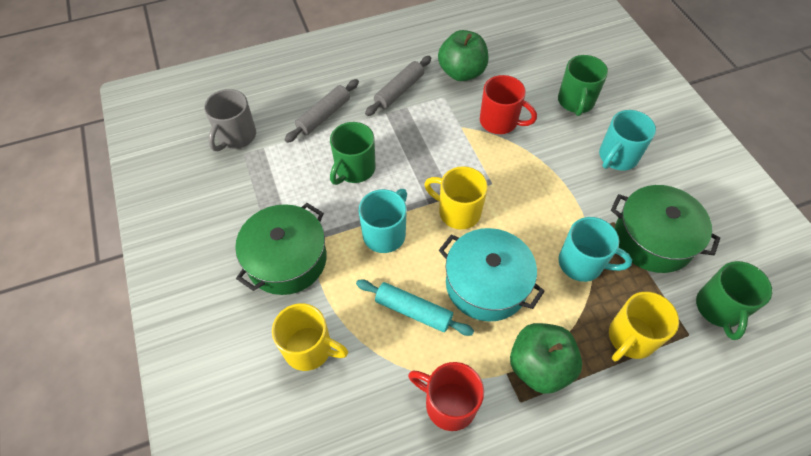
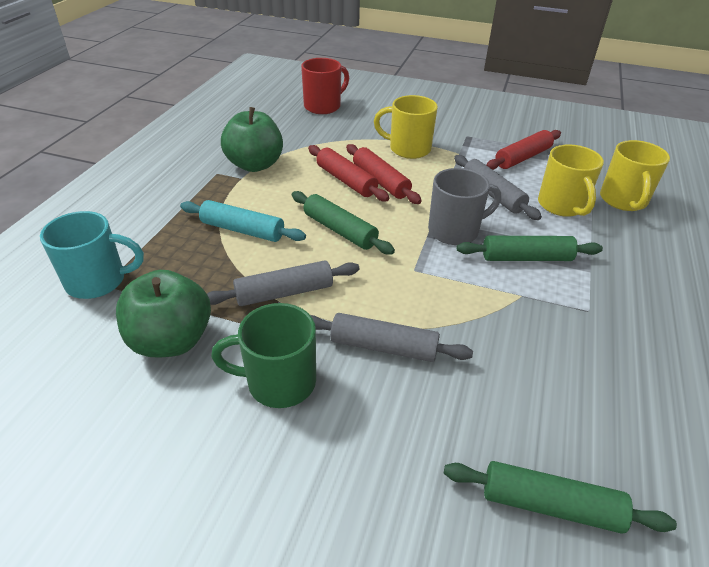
green mug: 3 -> 1
green pot: 2 -> 0
green rolling pin: 0 -> 3
grey rolling pin: 2 -> 3
red mug: 2 -> 1
red rolling pin: 0 -> 3
turquoise mug: 3 -> 1
turquoise pot: 1 -> 0

